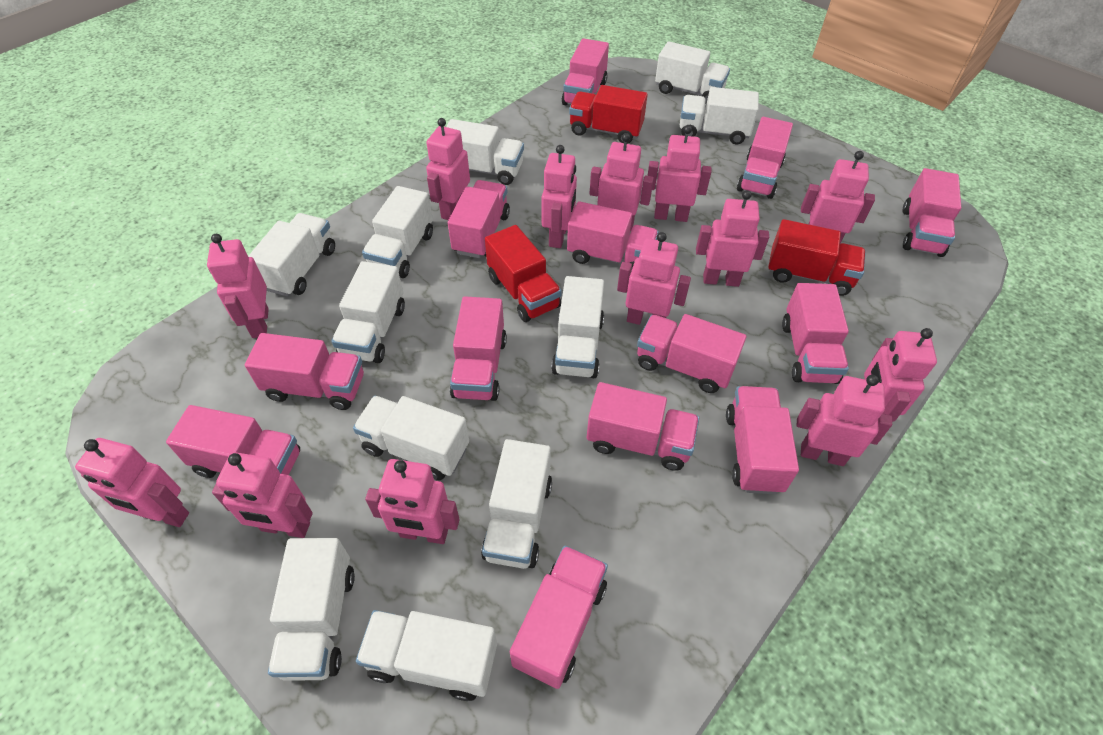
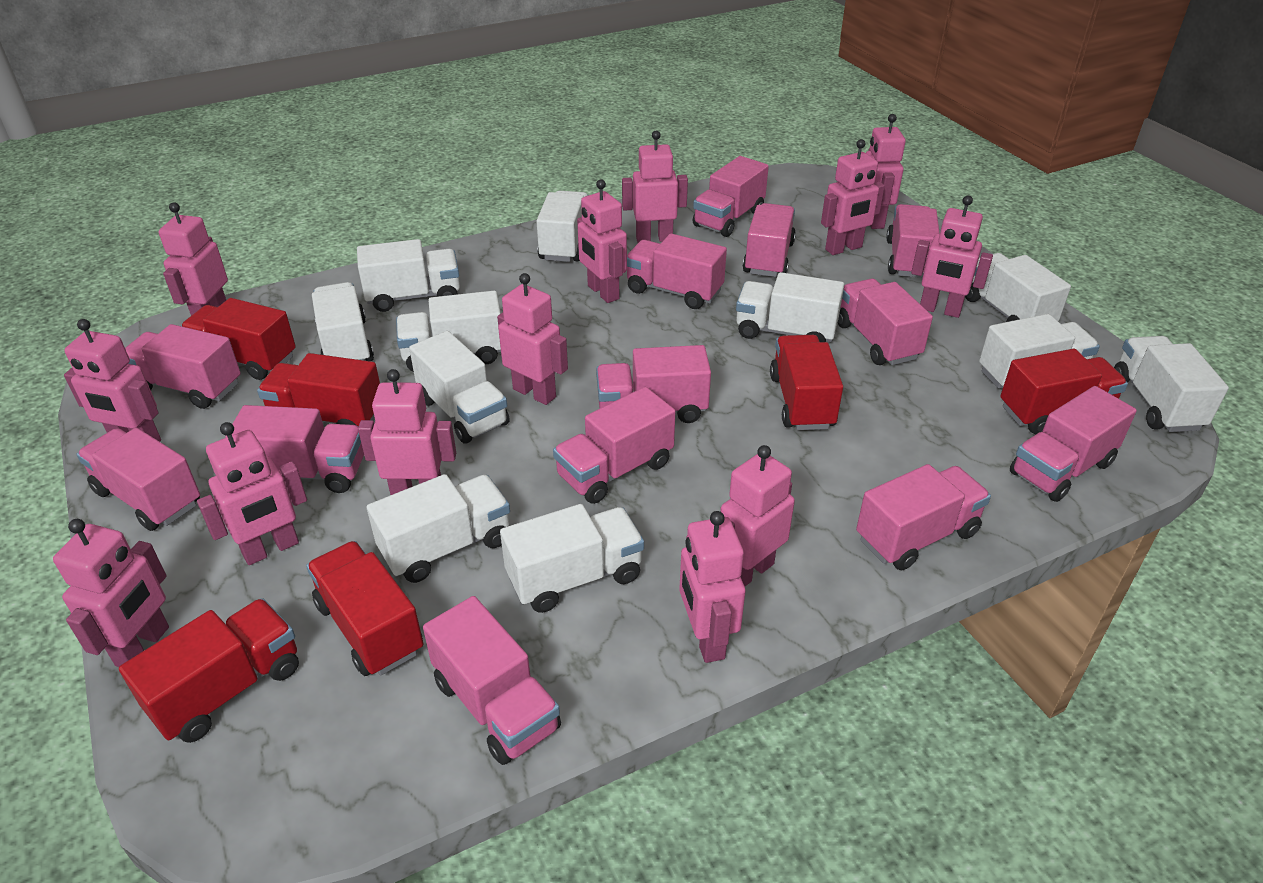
red truck: 3 -> 6

